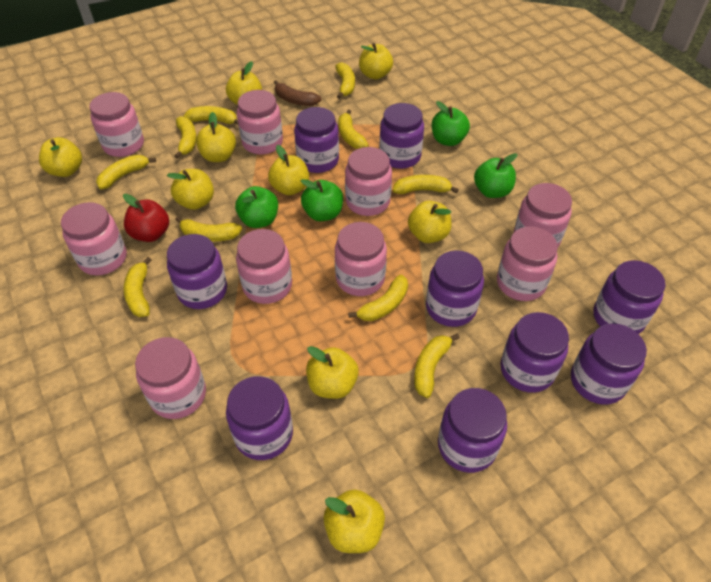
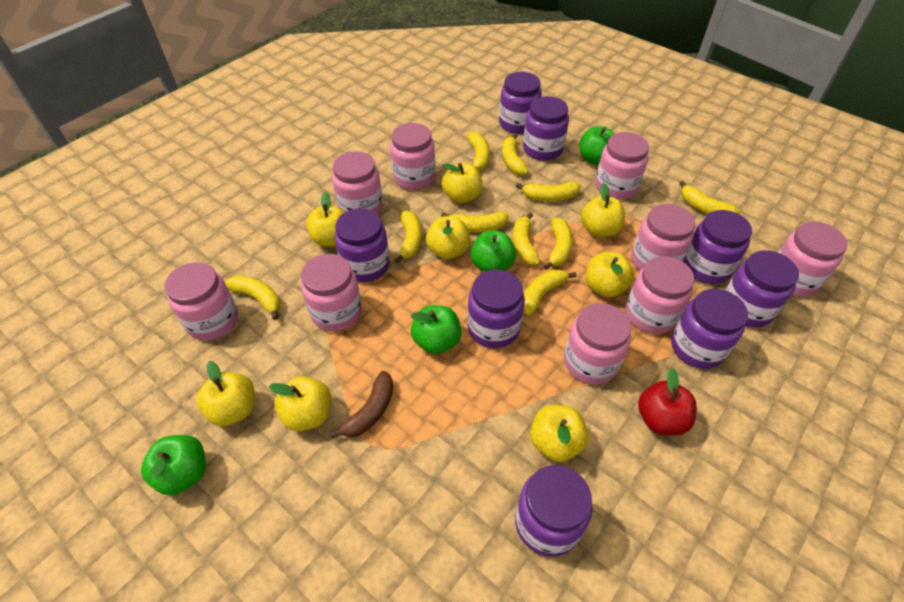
purple jar: 9 -> 8
yellow apple: 9 -> 8

